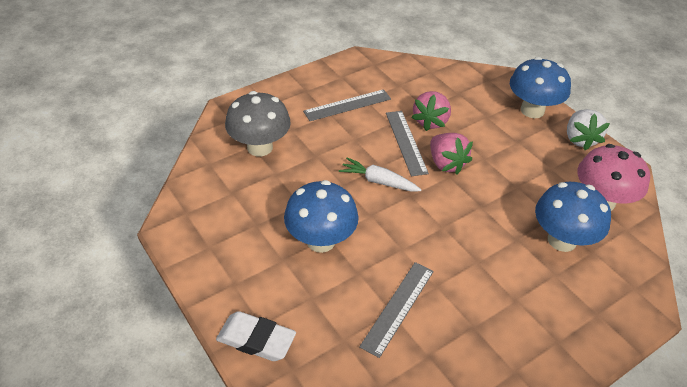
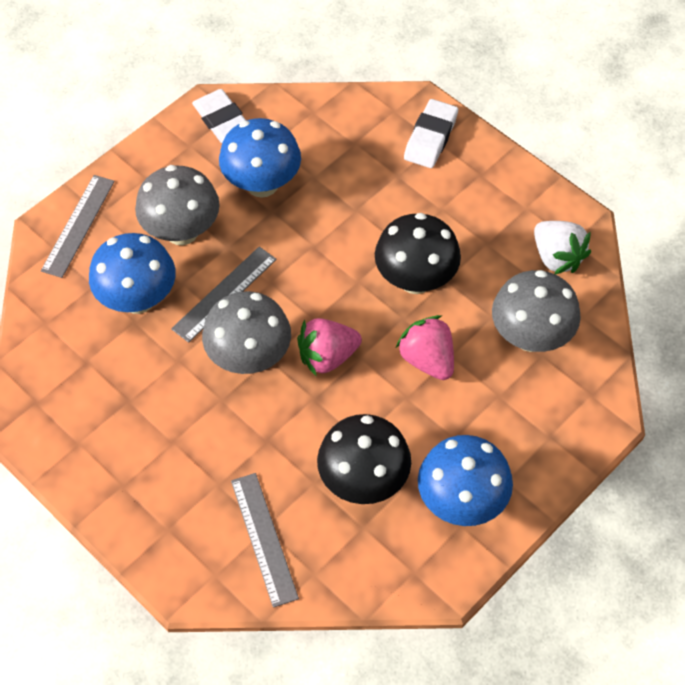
black mushroom: 0 -> 2
grey mushroom: 1 -> 3
pink mushroom: 1 -> 0
white carrot: 1 -> 0
white eraser: 1 -> 2

